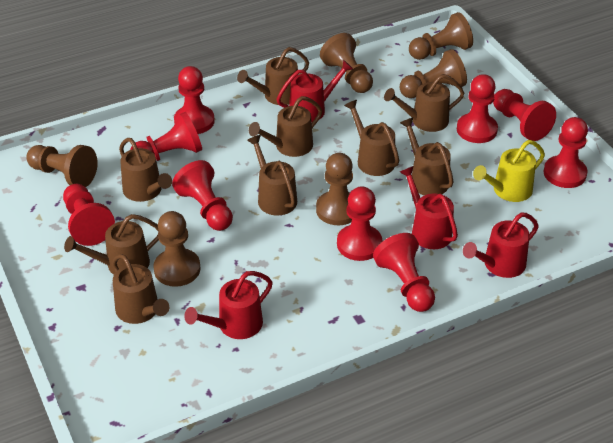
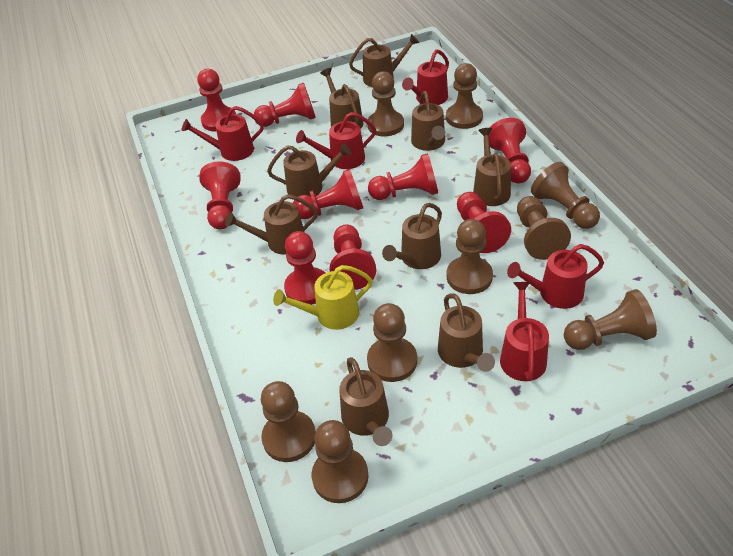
brown pawn: 6 -> 9
red watering can: 4 -> 5

